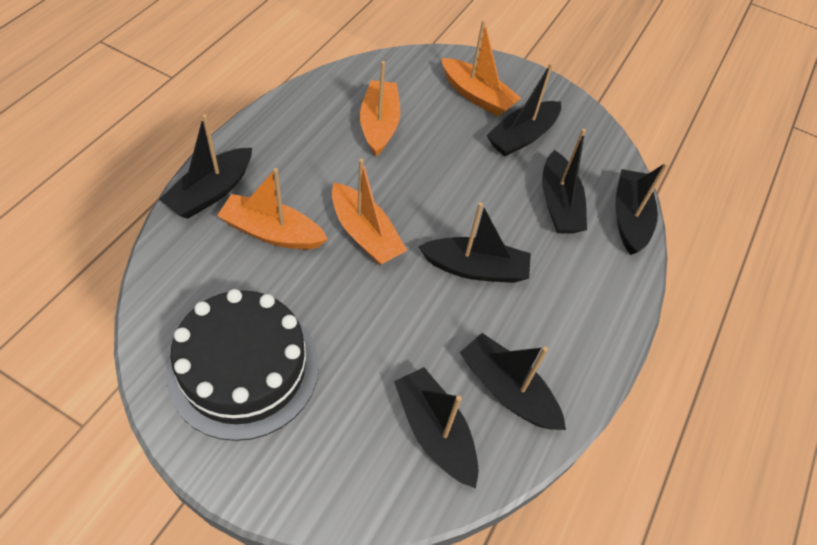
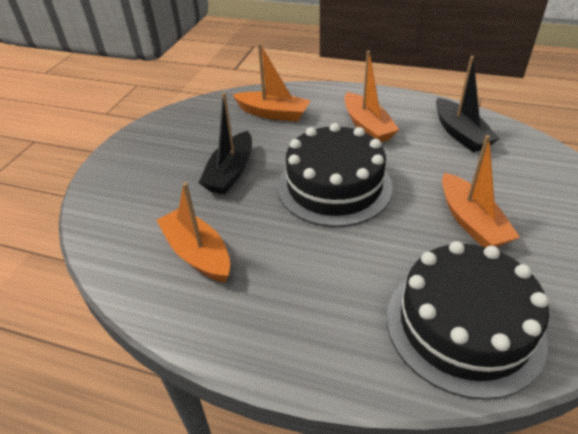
black boat: 7 -> 2
black cake: 1 -> 2

